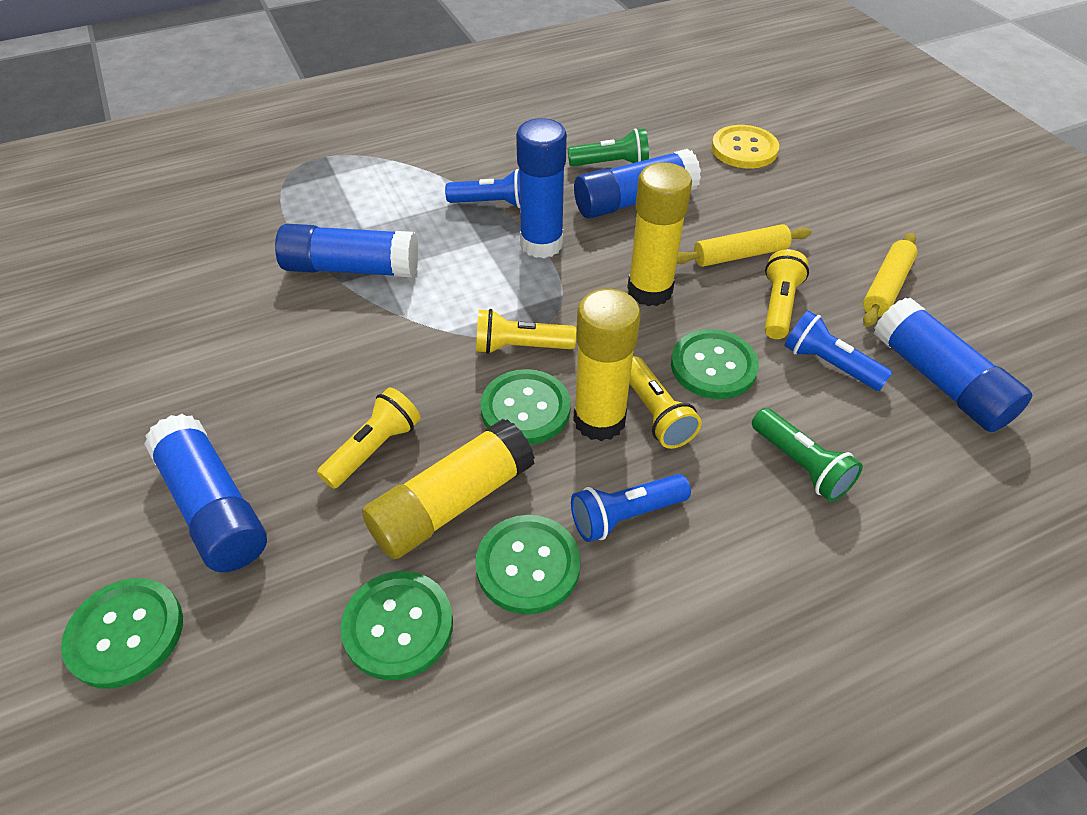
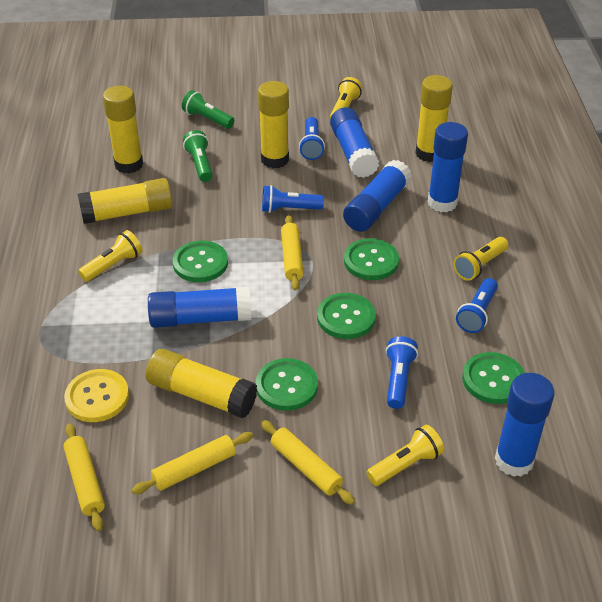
blue flashlight: 3 -> 4
yellow glue stick: 3 -> 5
yellow rolling pin: 2 -> 4

